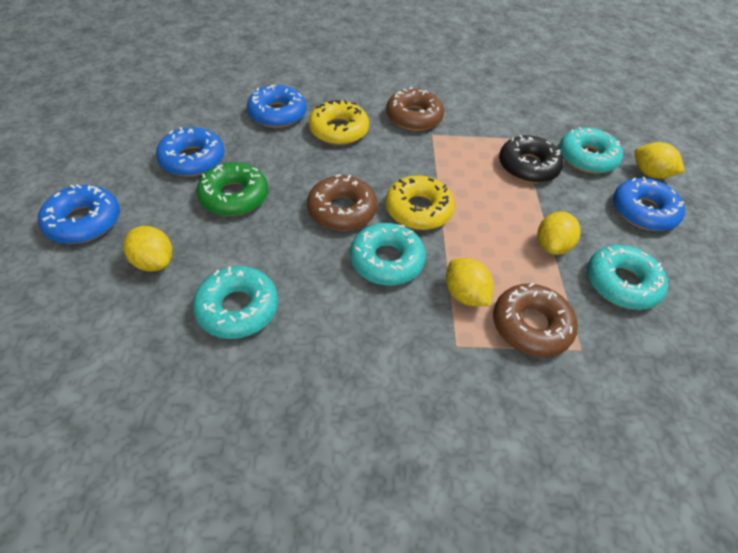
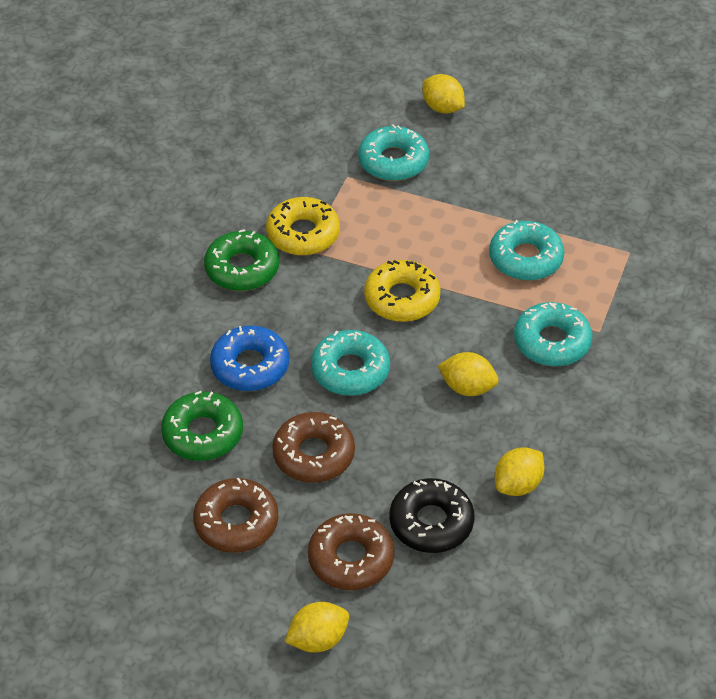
blue donut: 4 -> 1
green donut: 1 -> 2

